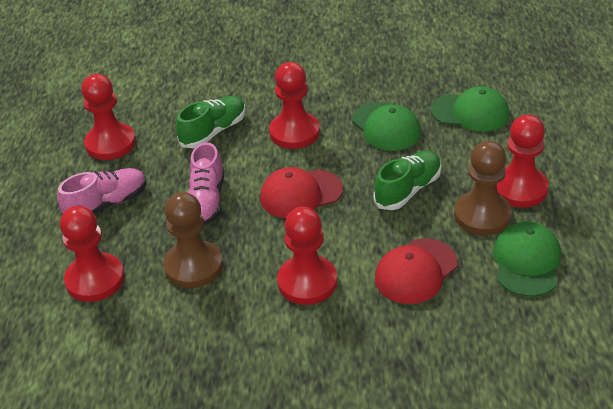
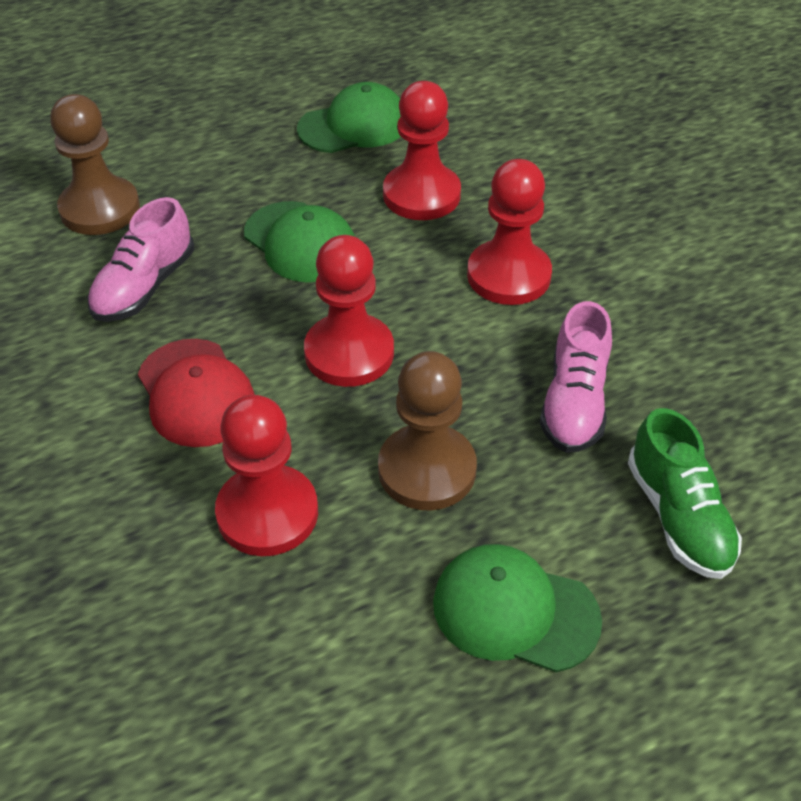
green shoe: 2 -> 1
red cap: 2 -> 1
red pawn: 5 -> 4

